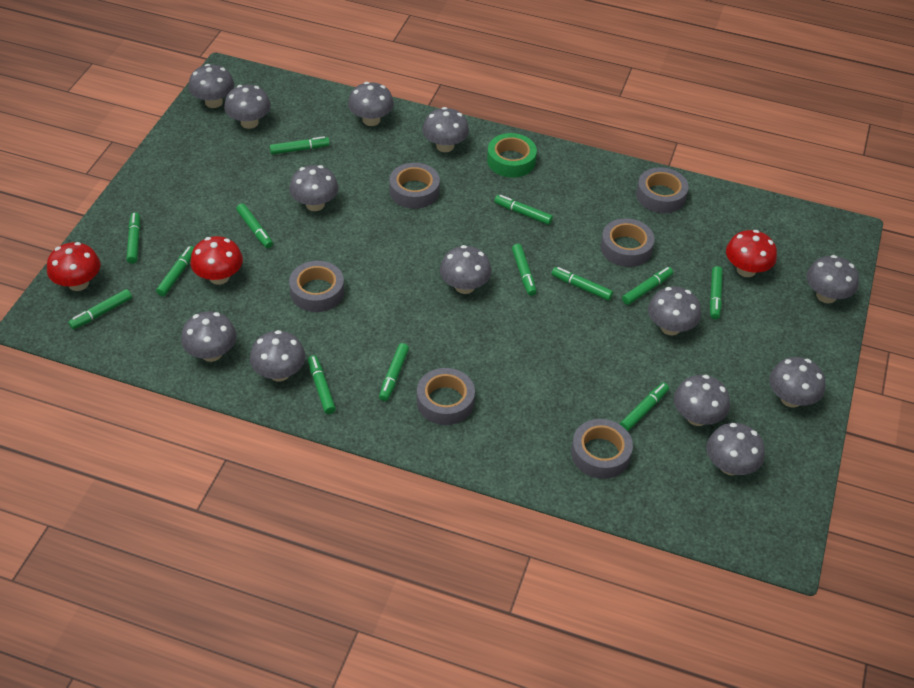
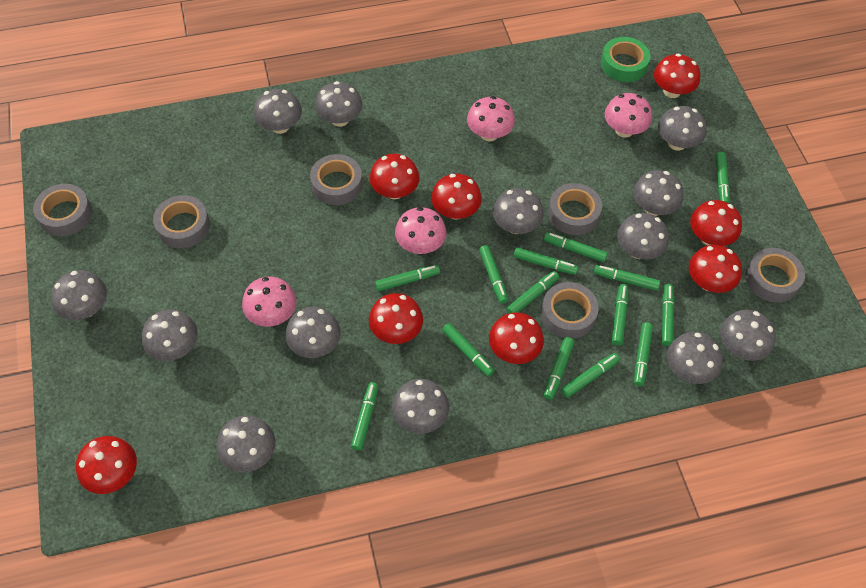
green marker: 13 -> 14
pink mushroom: 0 -> 4
red mushroom: 3 -> 8

